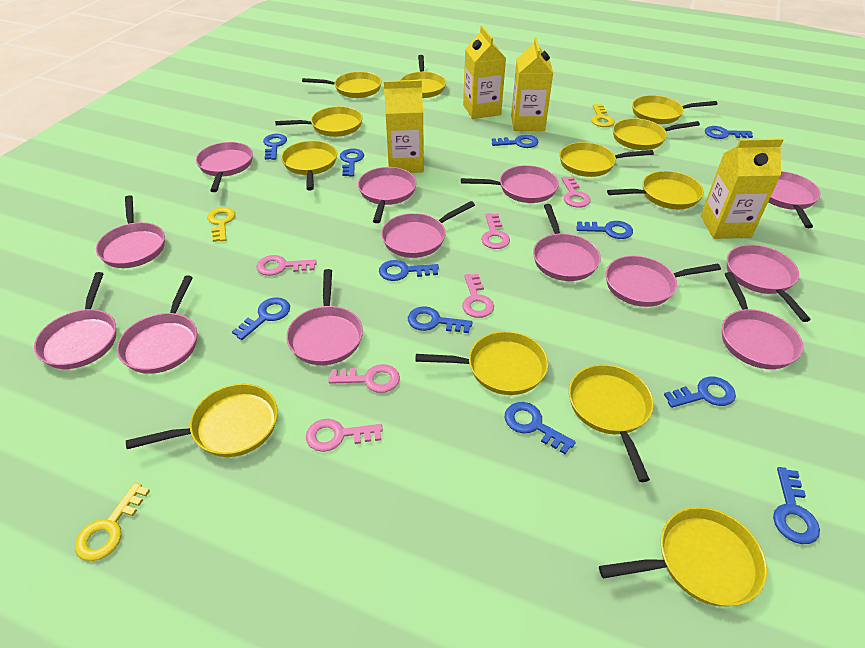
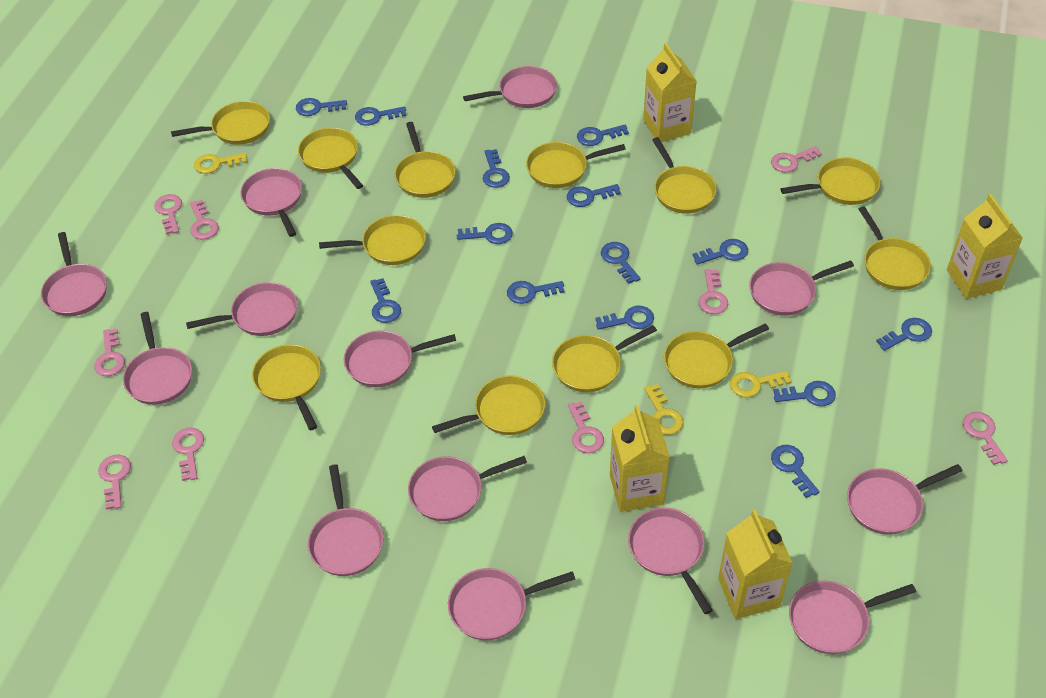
blue key: 11 -> 14
pink key: 6 -> 9

